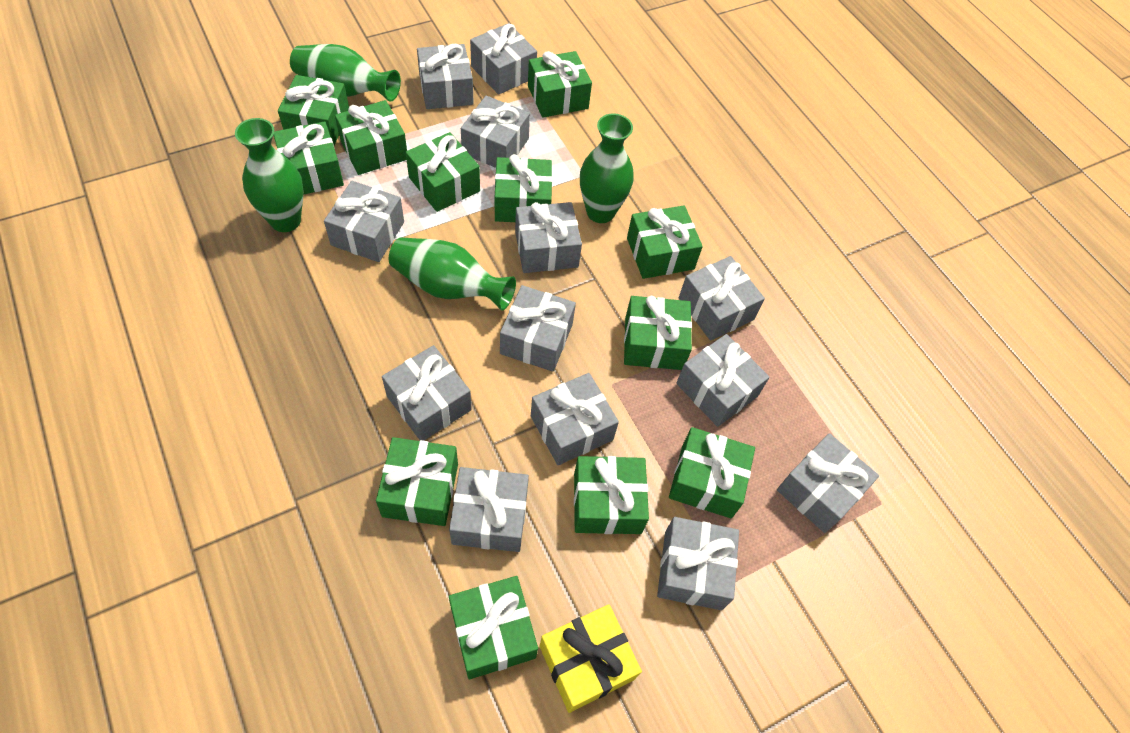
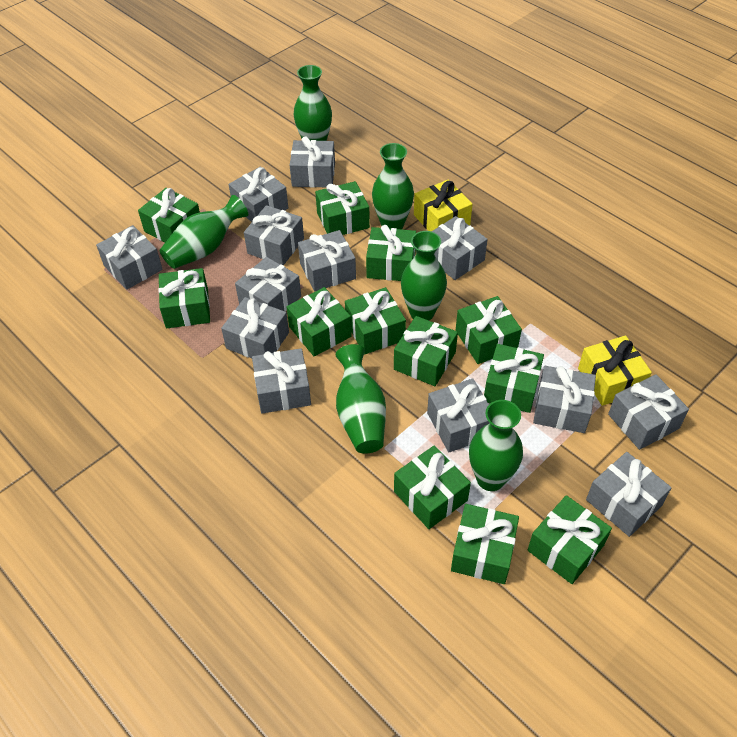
green vase: 4 -> 6
yellow gift: 1 -> 2

